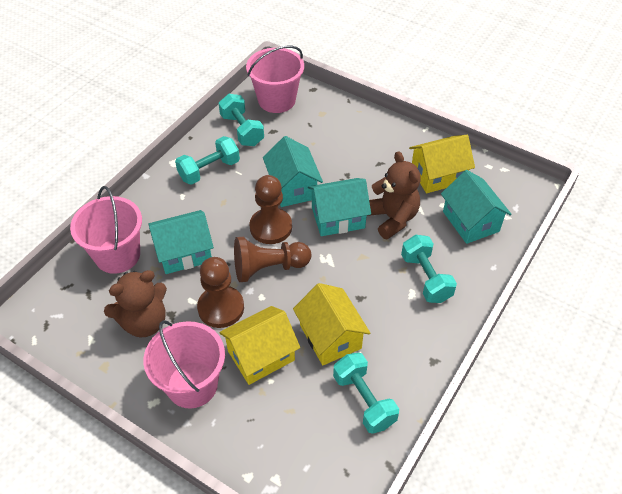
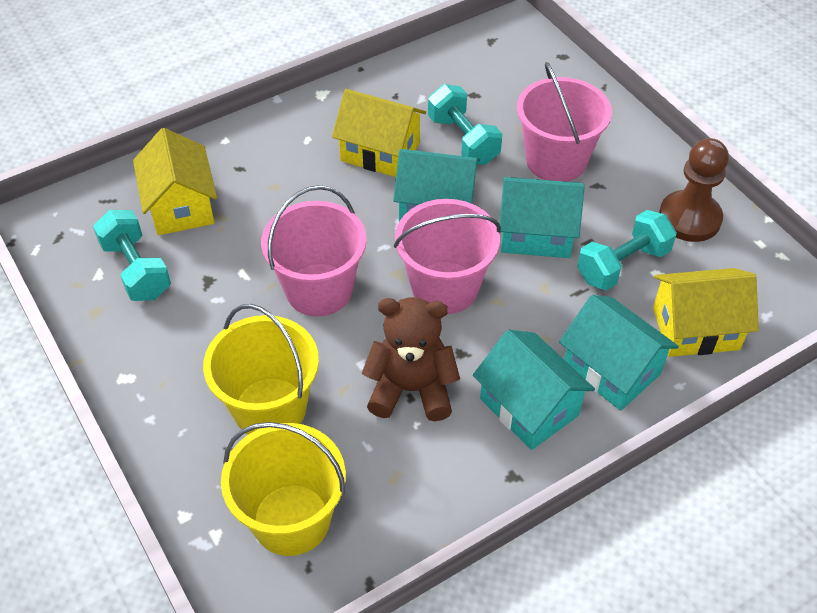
brown pawn: 3 -> 1
brown teddy bear: 2 -> 1
turquoise dumbbell: 4 -> 3
yellow bucket: 0 -> 2

